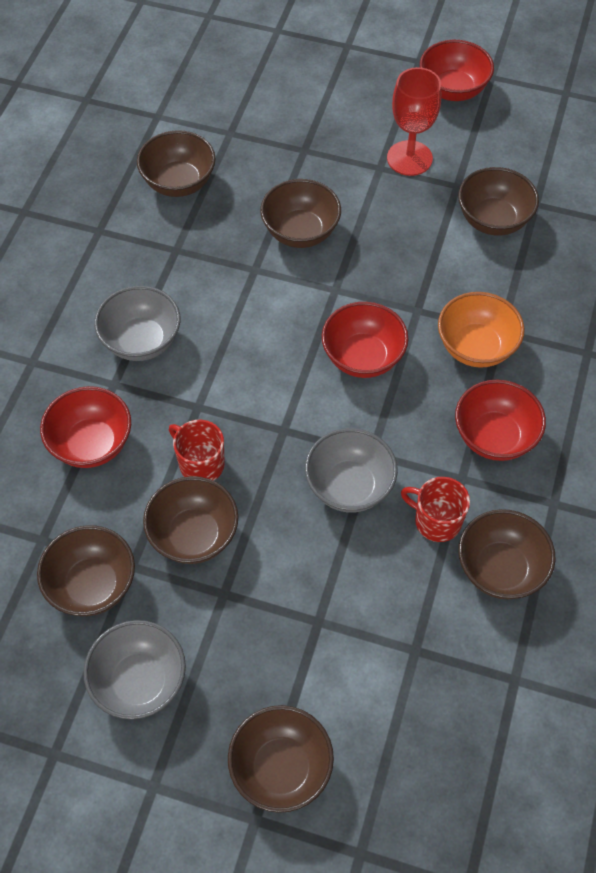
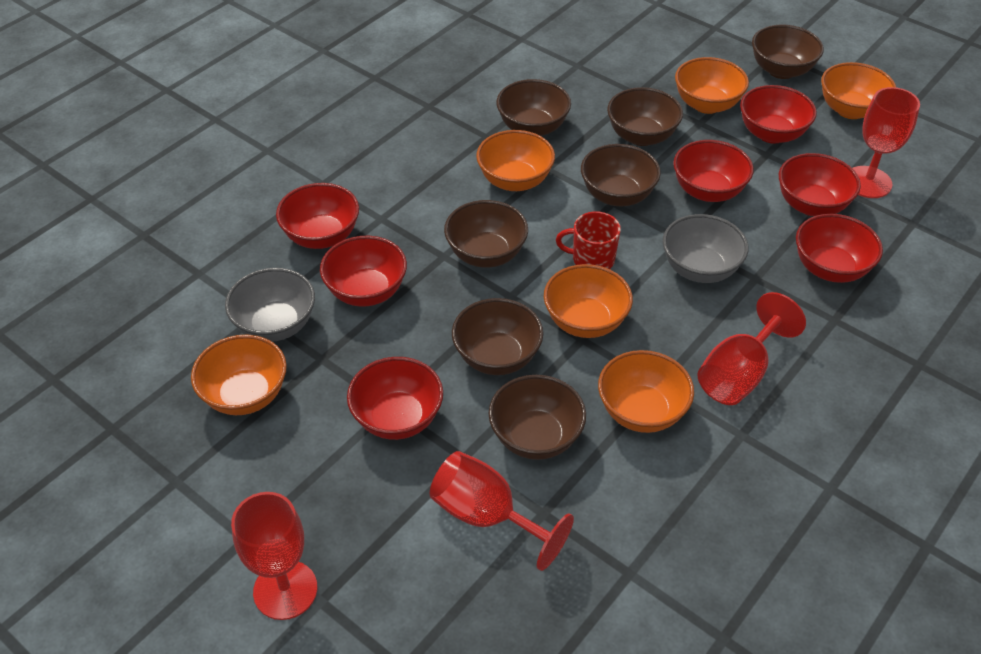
grey bowl: 3 -> 2
orange bowl: 1 -> 6
red bowl: 4 -> 7
red goblet: 1 -> 4
red mug: 2 -> 1

